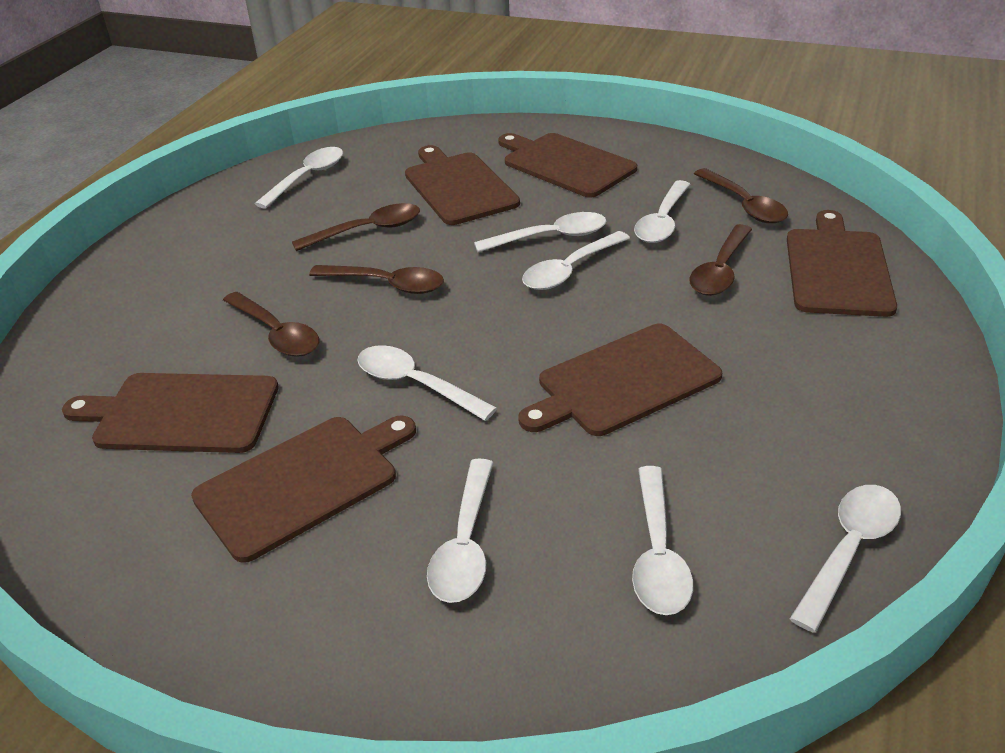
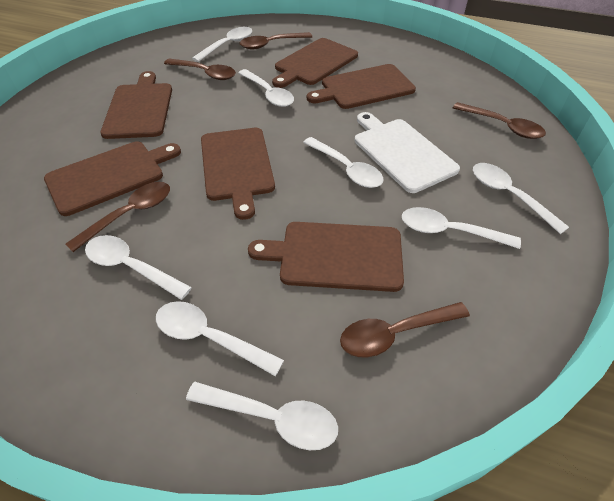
white cutting board: 0 -> 1

